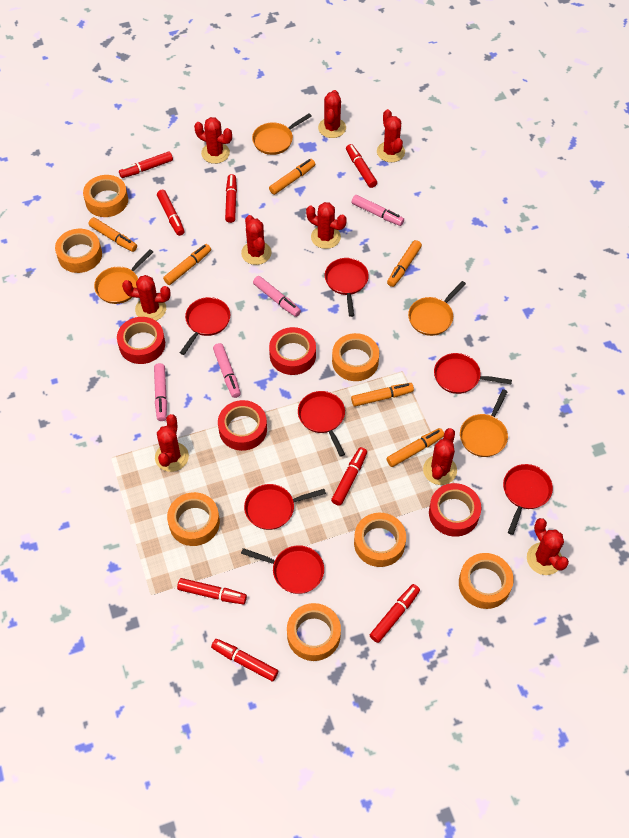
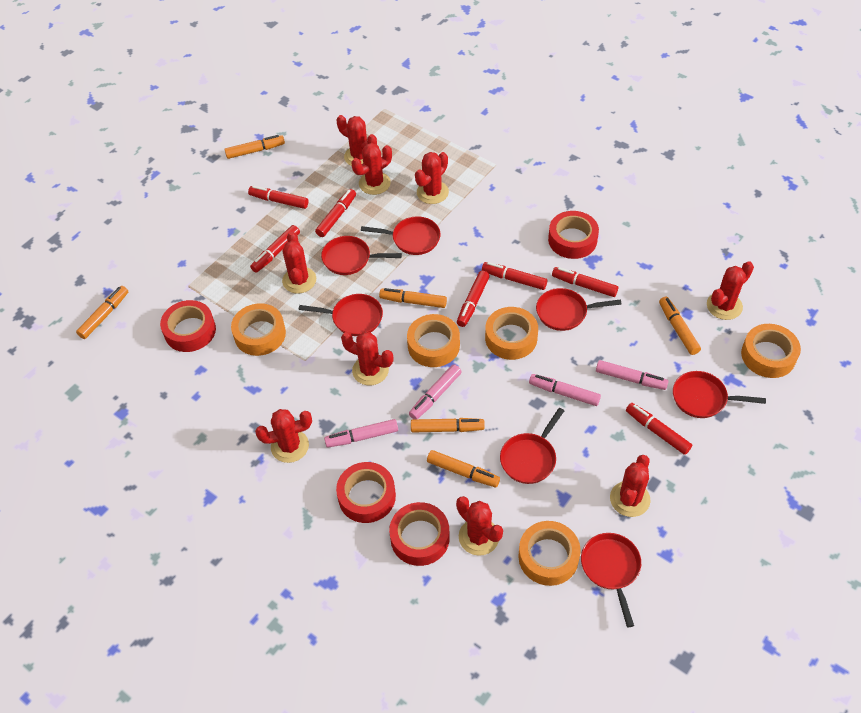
orange pan: 4 -> 0
orange tape: 7 -> 5
red marker: 8 -> 7

